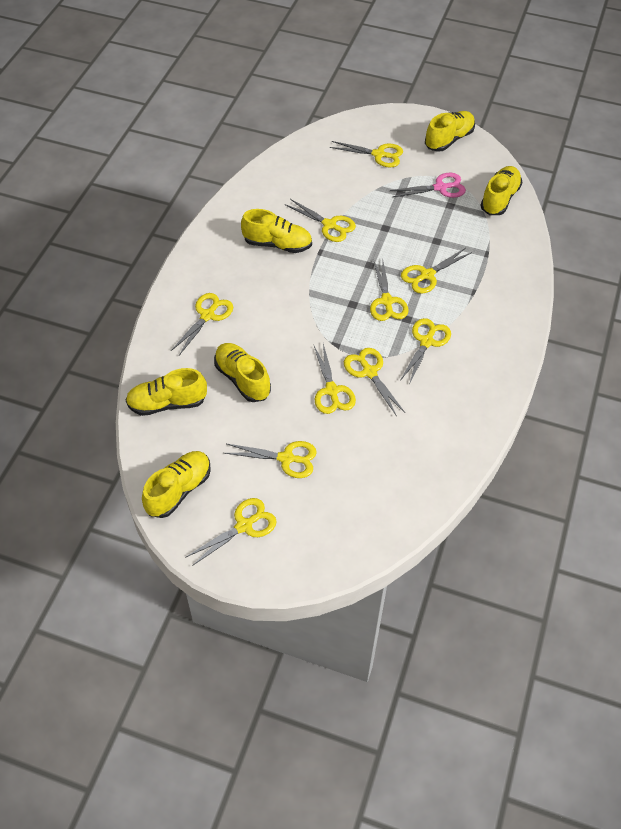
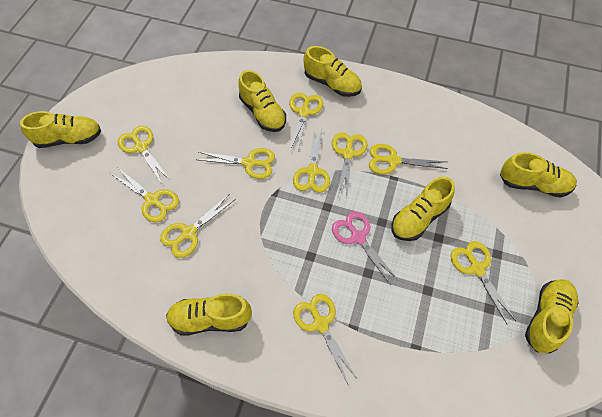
yellow shoe: 6 -> 7

